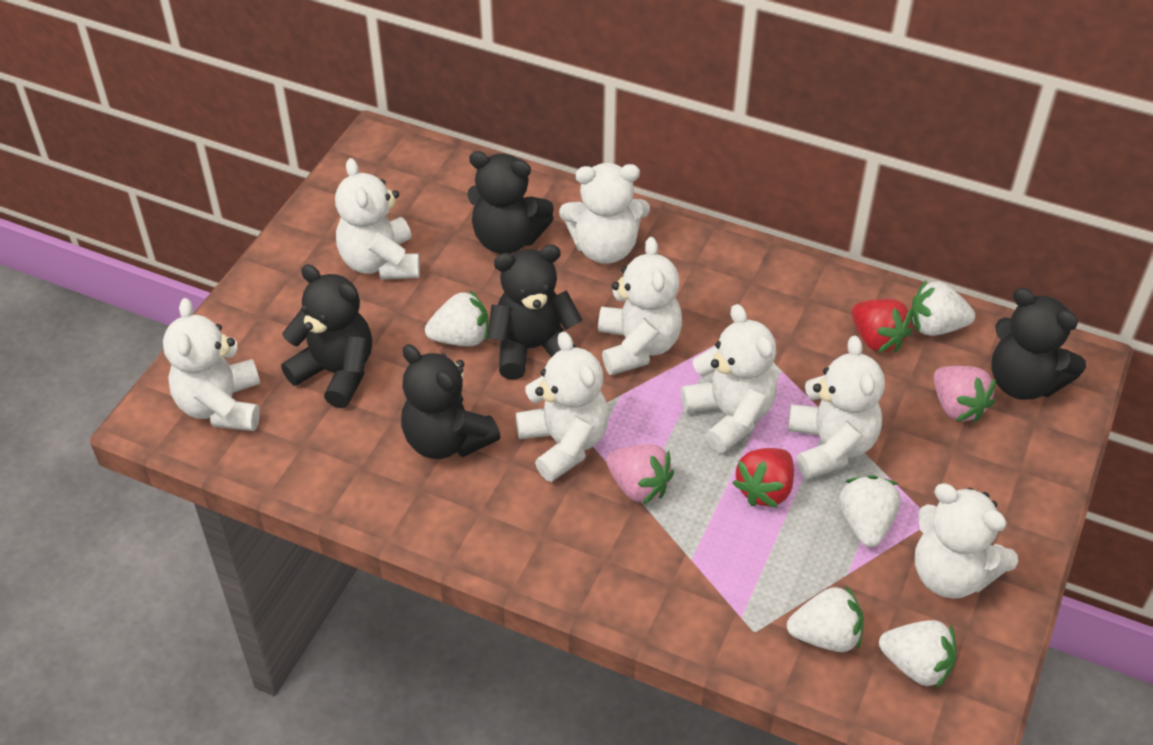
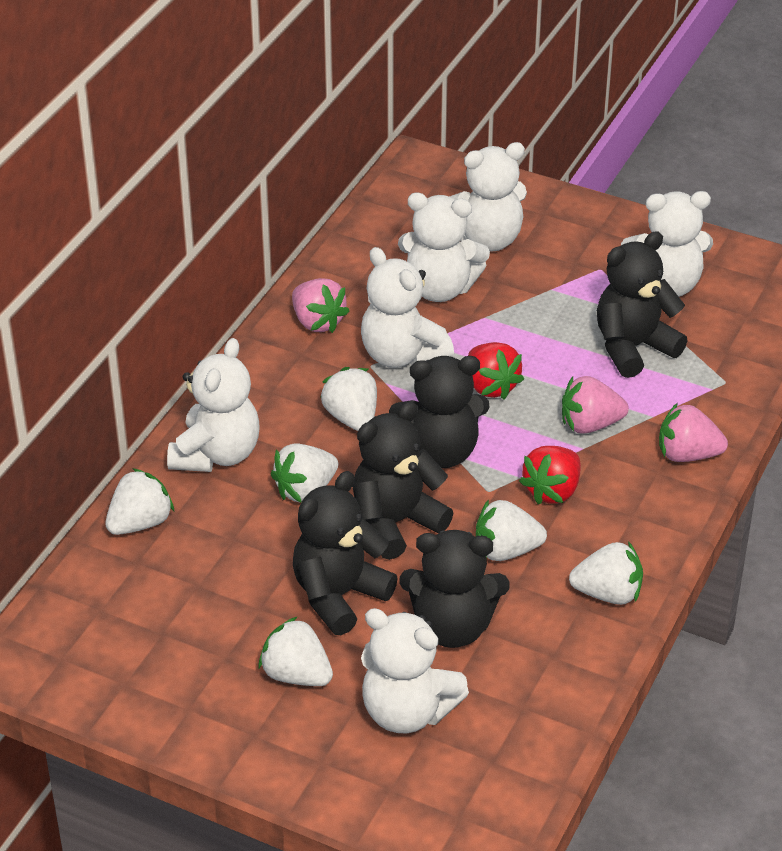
pink strawberry: 2 -> 3
white strawberry: 5 -> 6
white teddy bear: 8 -> 6

